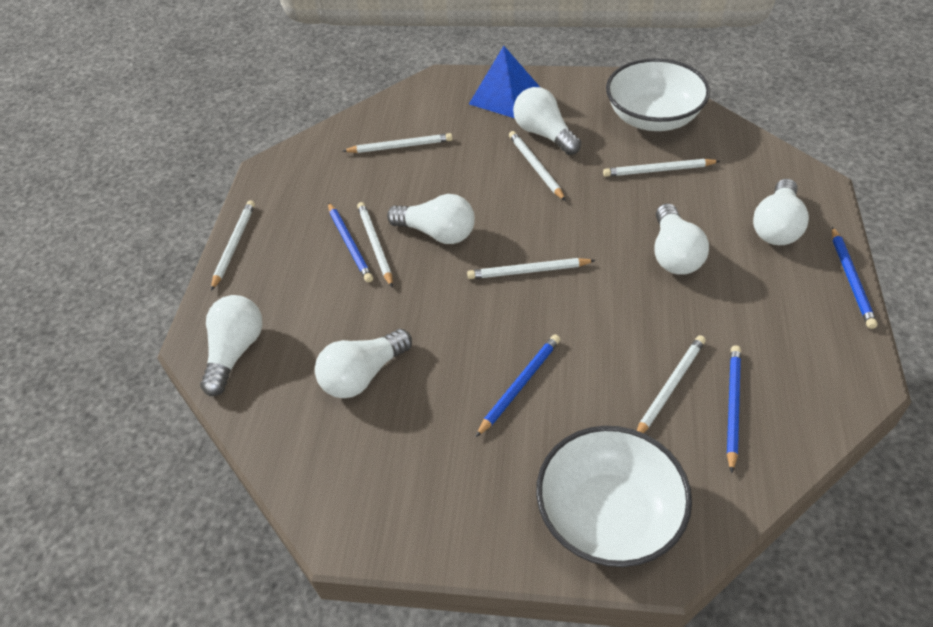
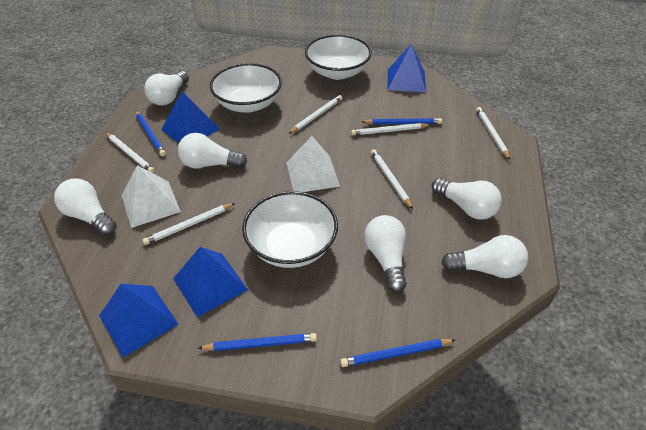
blue pyramid: 1 -> 4
white bowl: 2 -> 3
white pencil: 7 -> 6
white pyramid: 0 -> 2

